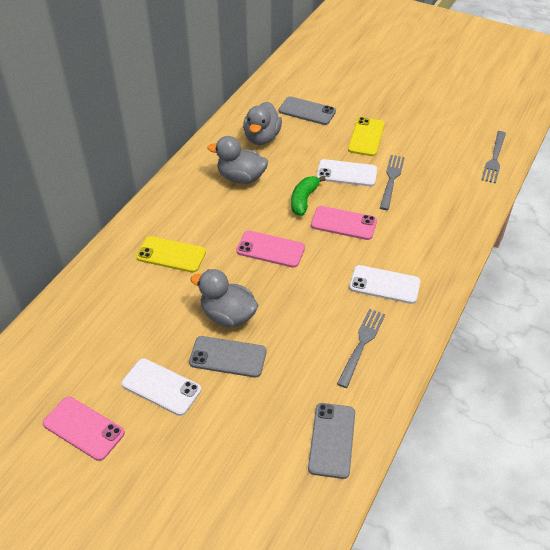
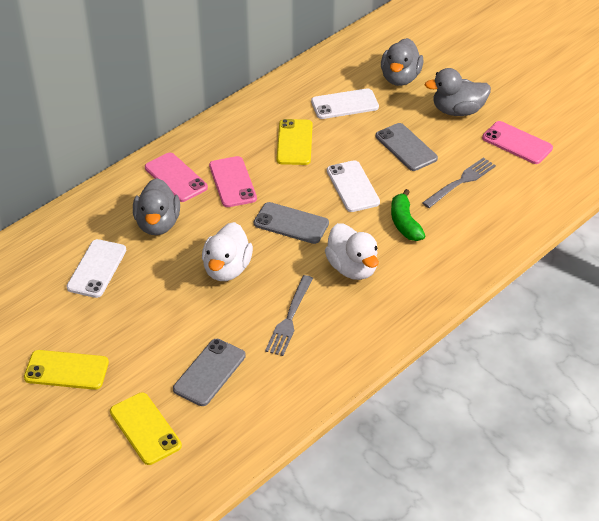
grey fork: 3 -> 2
white duck: 0 -> 2
yellow phone: 2 -> 3

